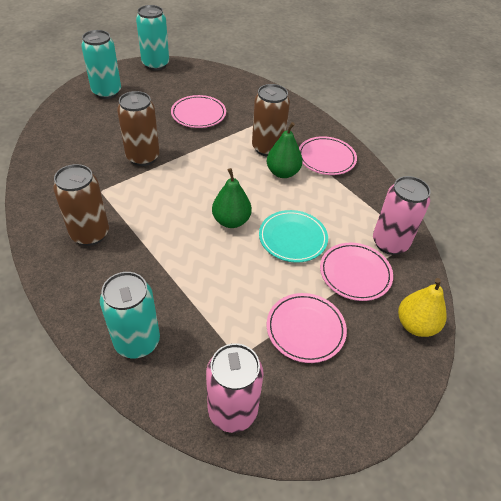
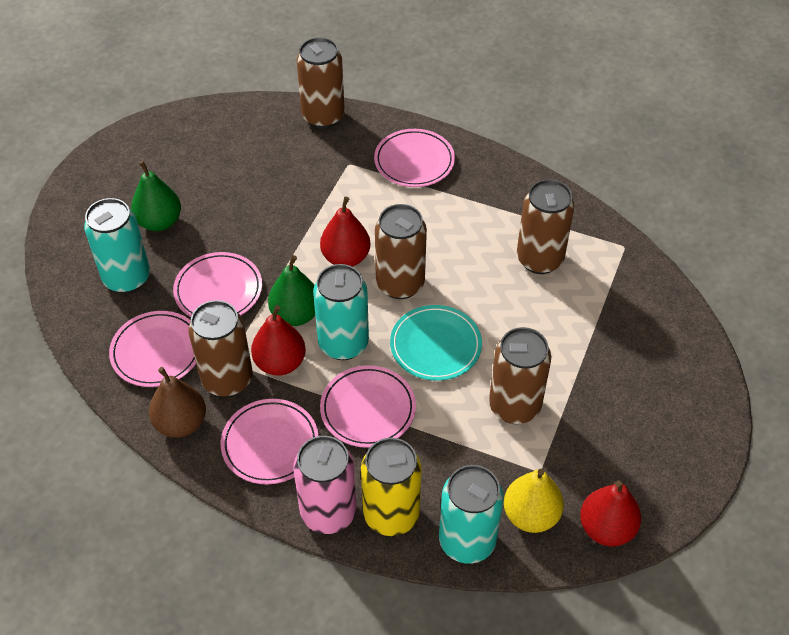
brown can: 3 -> 5
brown pear: 0 -> 1
pink can: 2 -> 1
pink plate: 4 -> 5
red pear: 0 -> 3
yellow can: 0 -> 1

